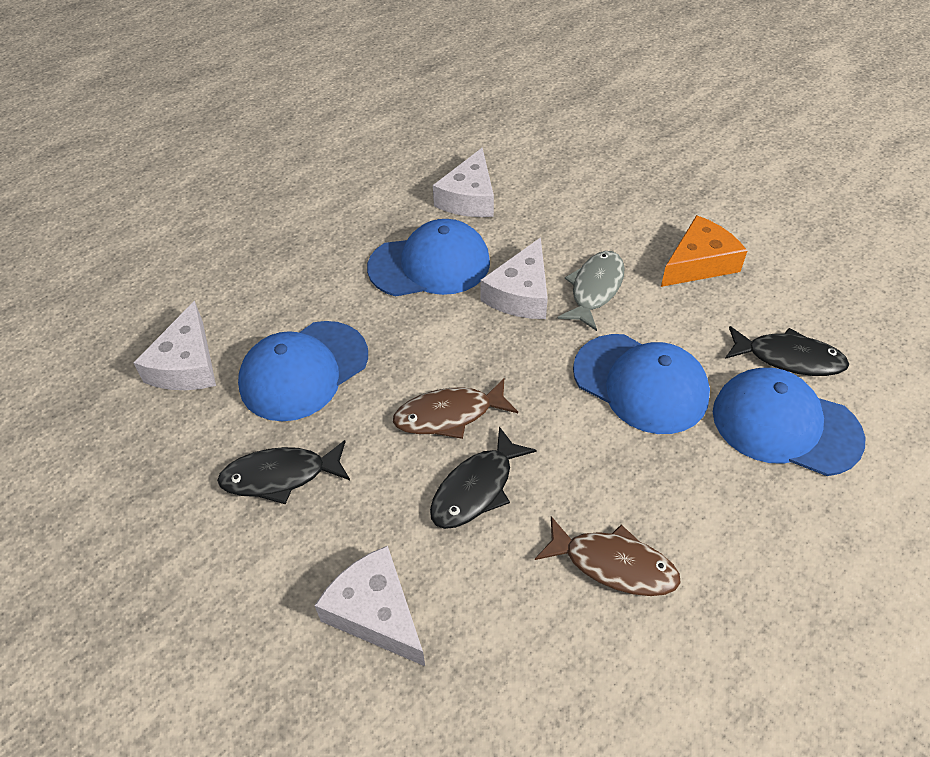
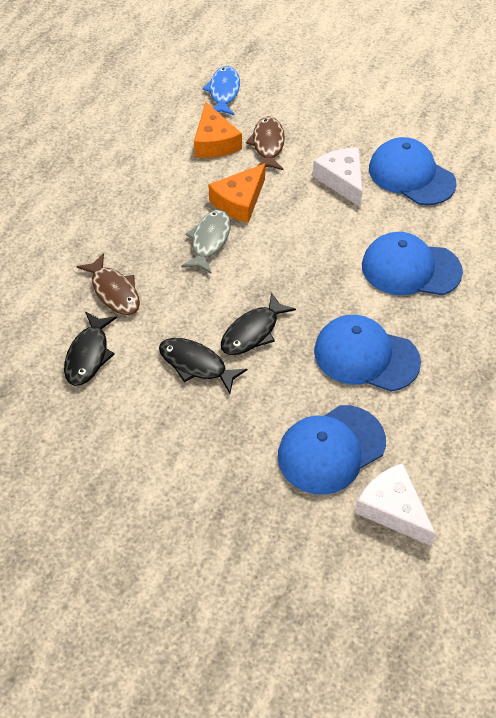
blue fish: 0 -> 1
orange cheese: 1 -> 2
white cheese: 4 -> 2

